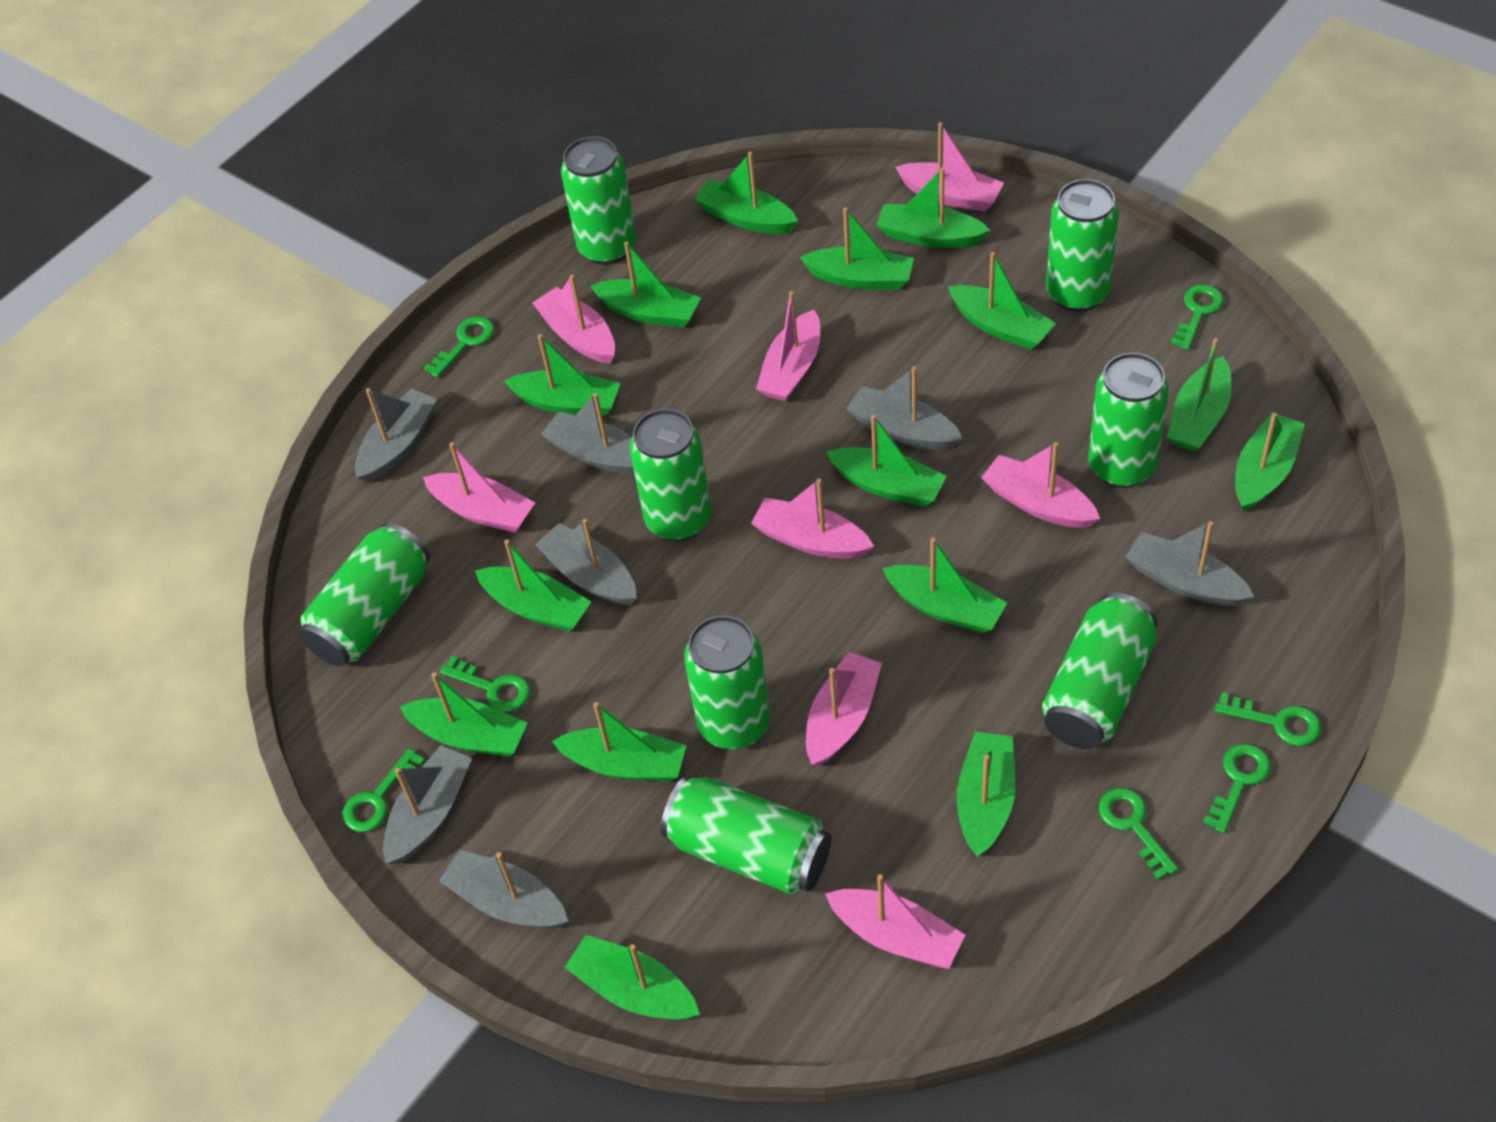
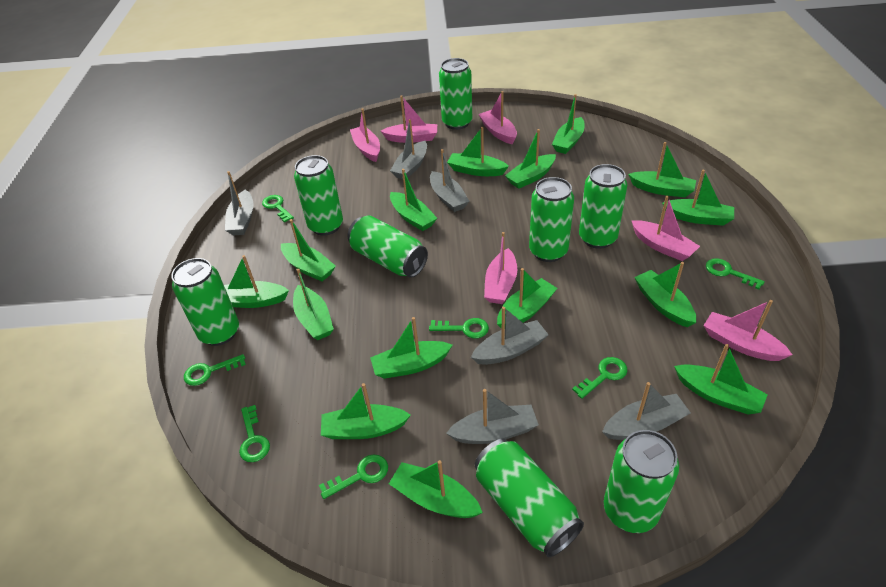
grey boat: 7 -> 6
pink boat: 8 -> 6

